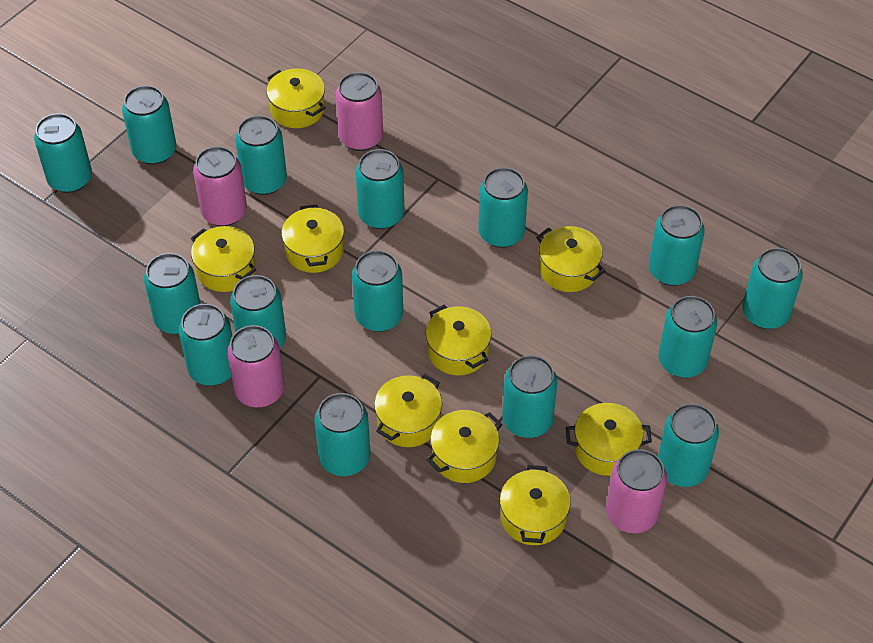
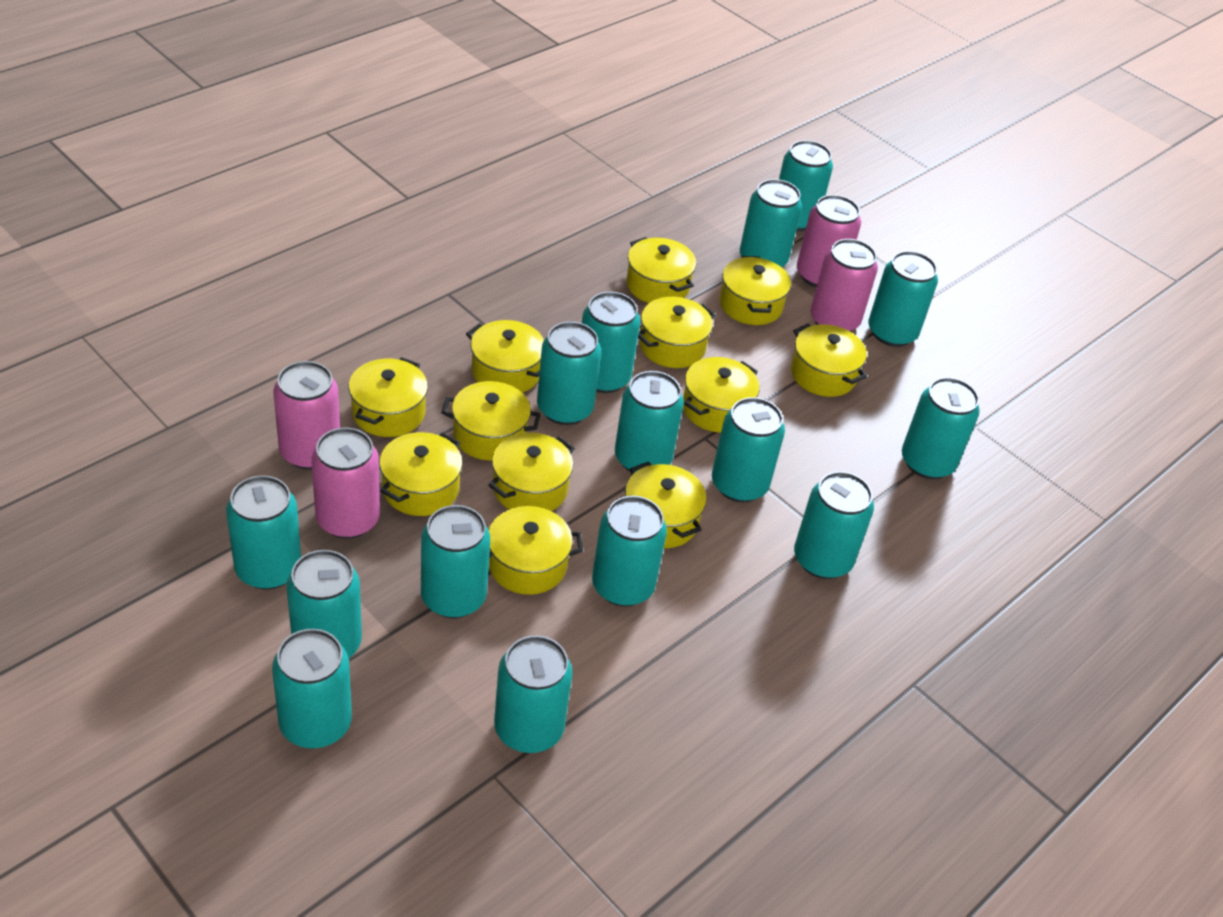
yellow pot: 9 -> 12

